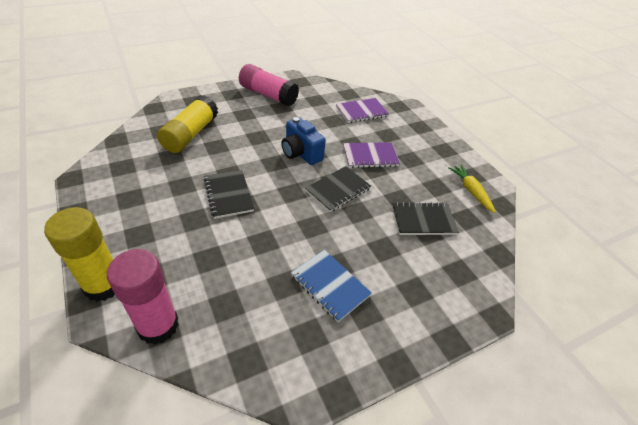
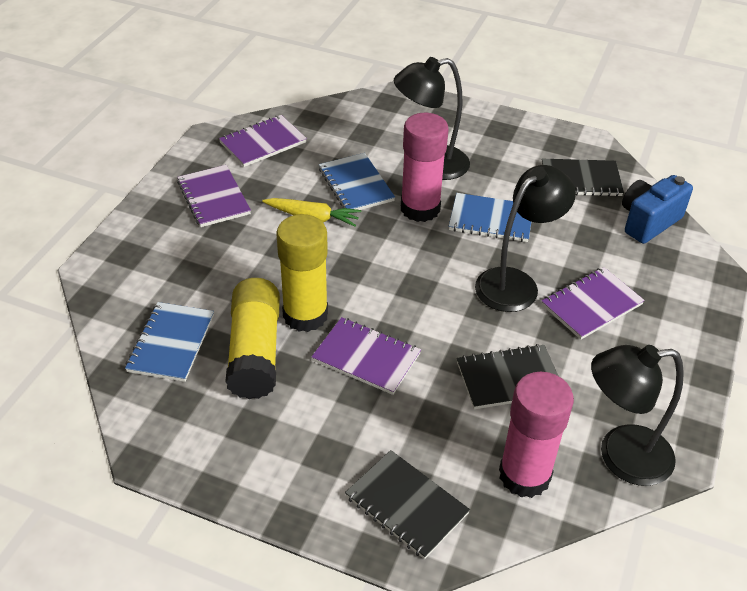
black lamp: 0 -> 3
blue notebook: 1 -> 3
purple notebook: 2 -> 4

